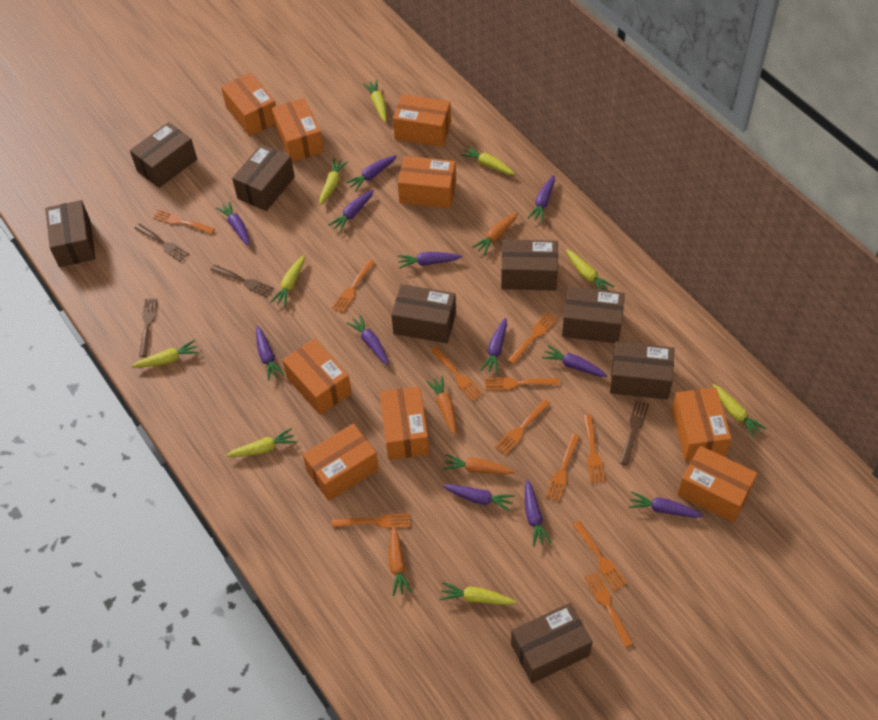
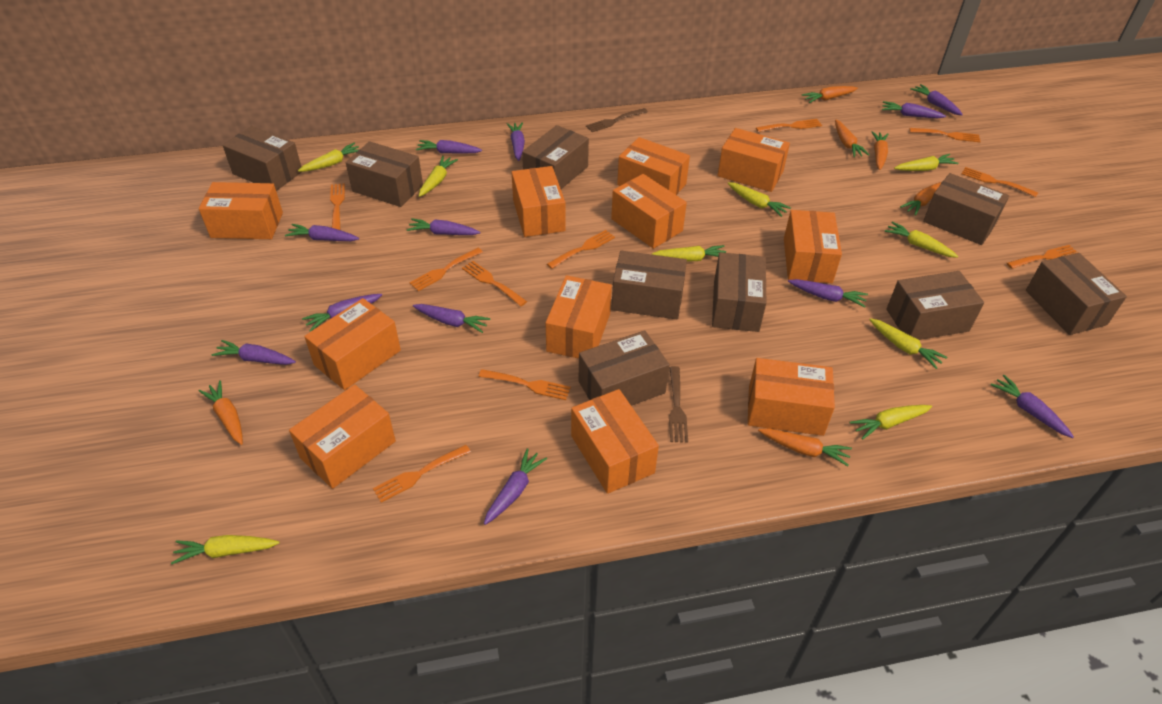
brown box: 8 -> 9
brown fork: 4 -> 2
orange box: 9 -> 11
orange carrot: 4 -> 6
orange fork: 11 -> 10

